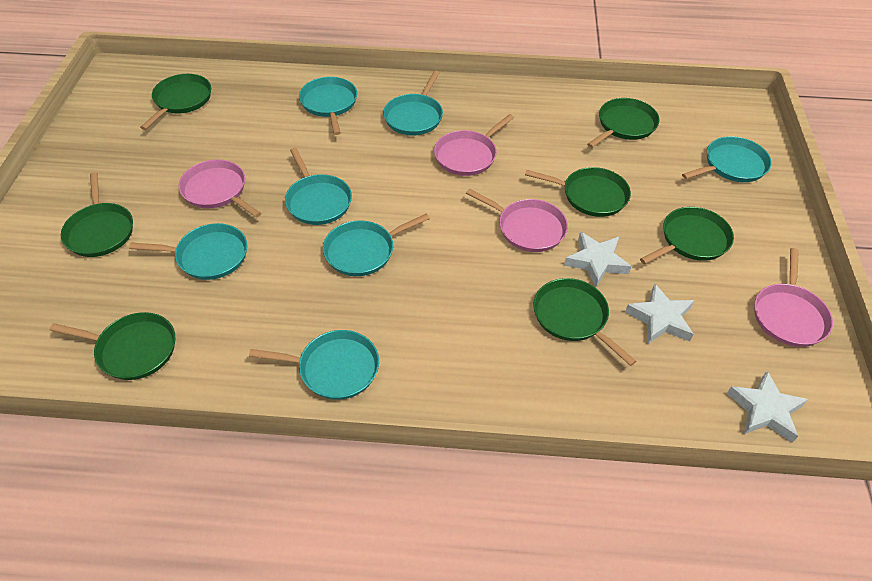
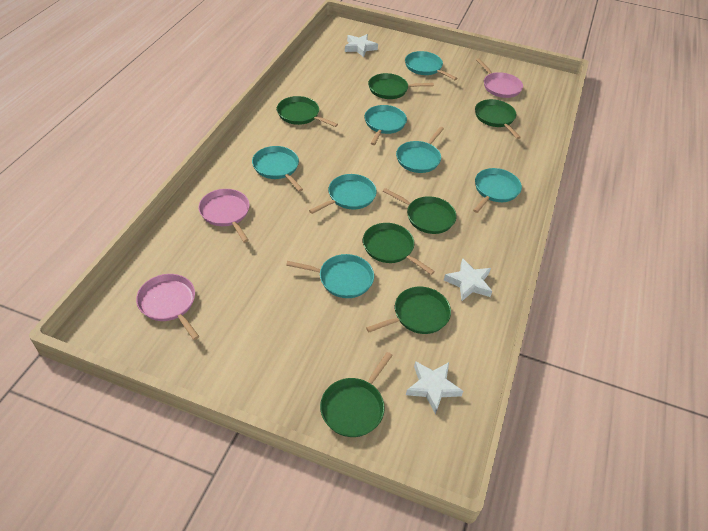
pink pan: 4 -> 3

